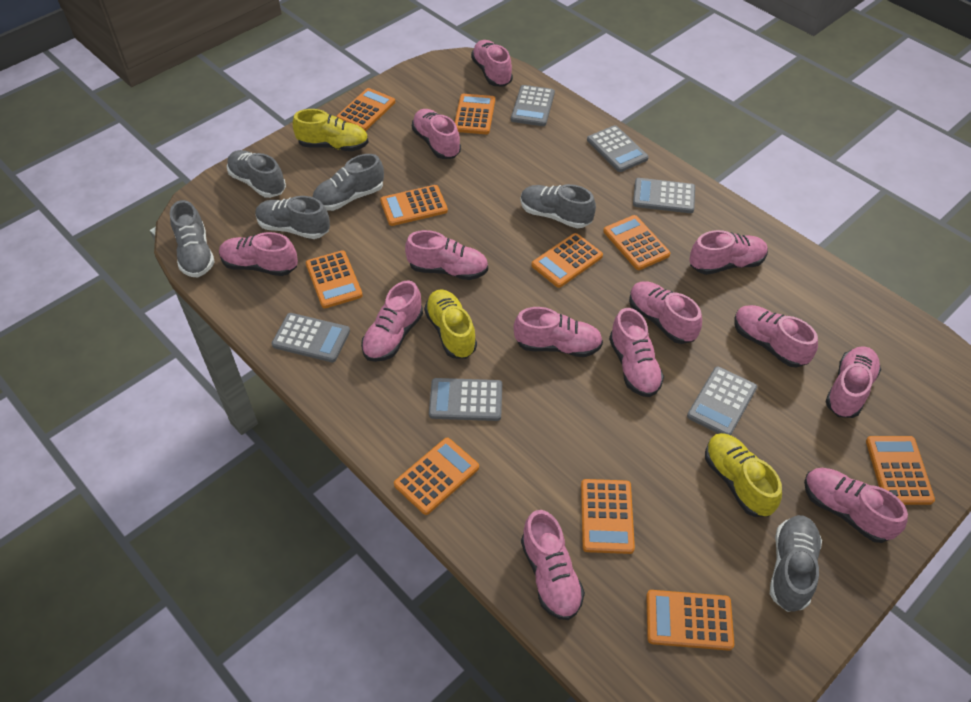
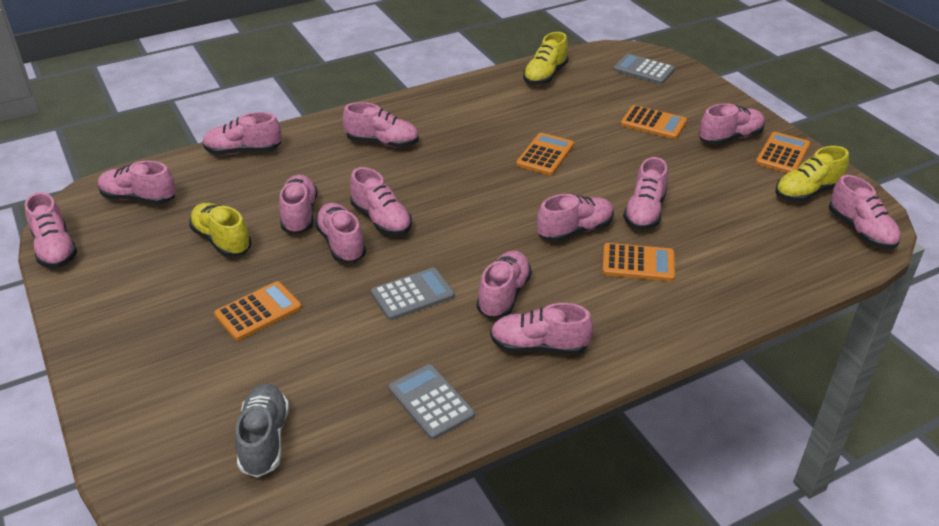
grey calculator: 6 -> 3
grey shoe: 6 -> 1
orange calculator: 10 -> 5

